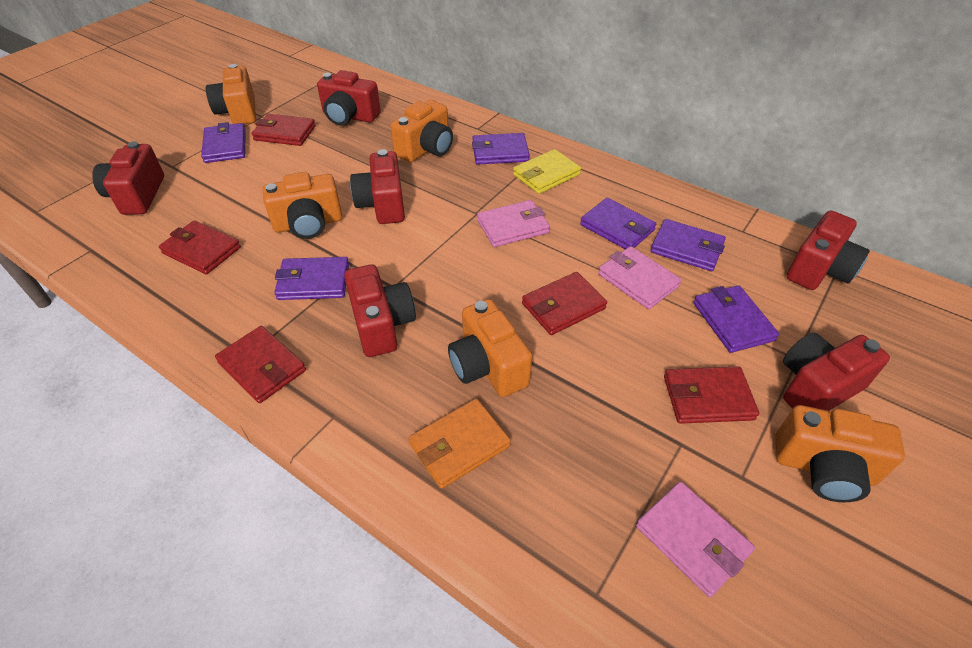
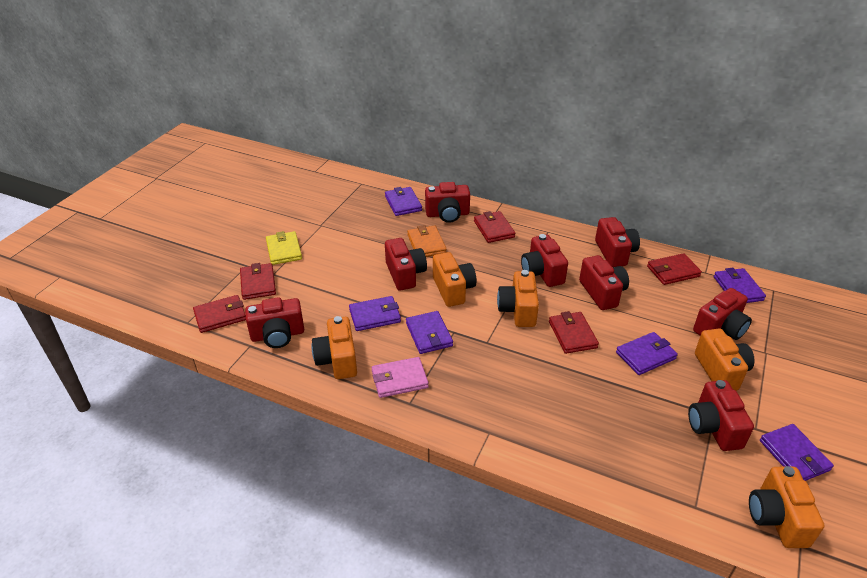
pink wallet: 3 -> 1
red camera: 6 -> 8

